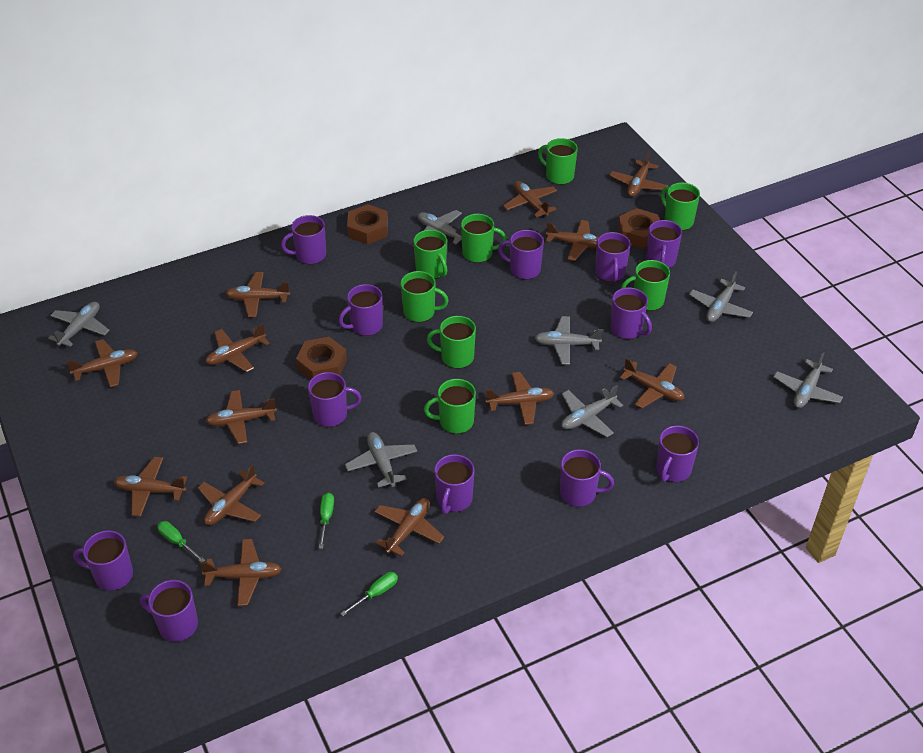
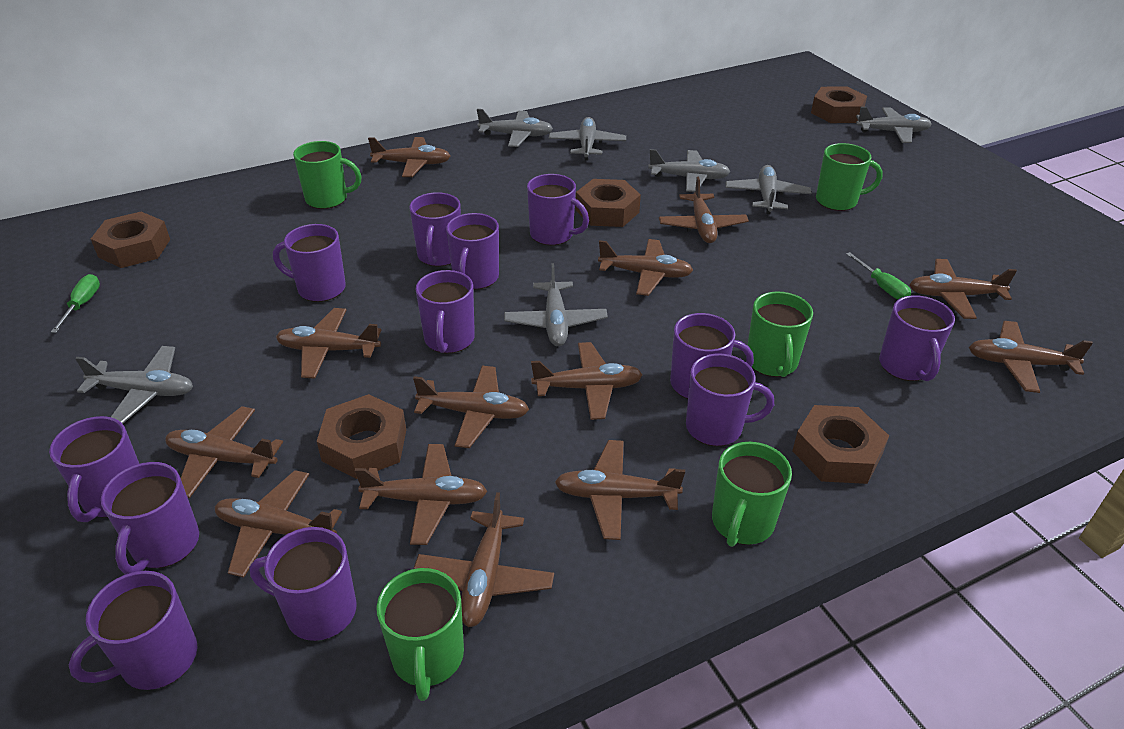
brown nut: 3 -> 5
green mug: 8 -> 5
green screwdriver: 3 -> 2

